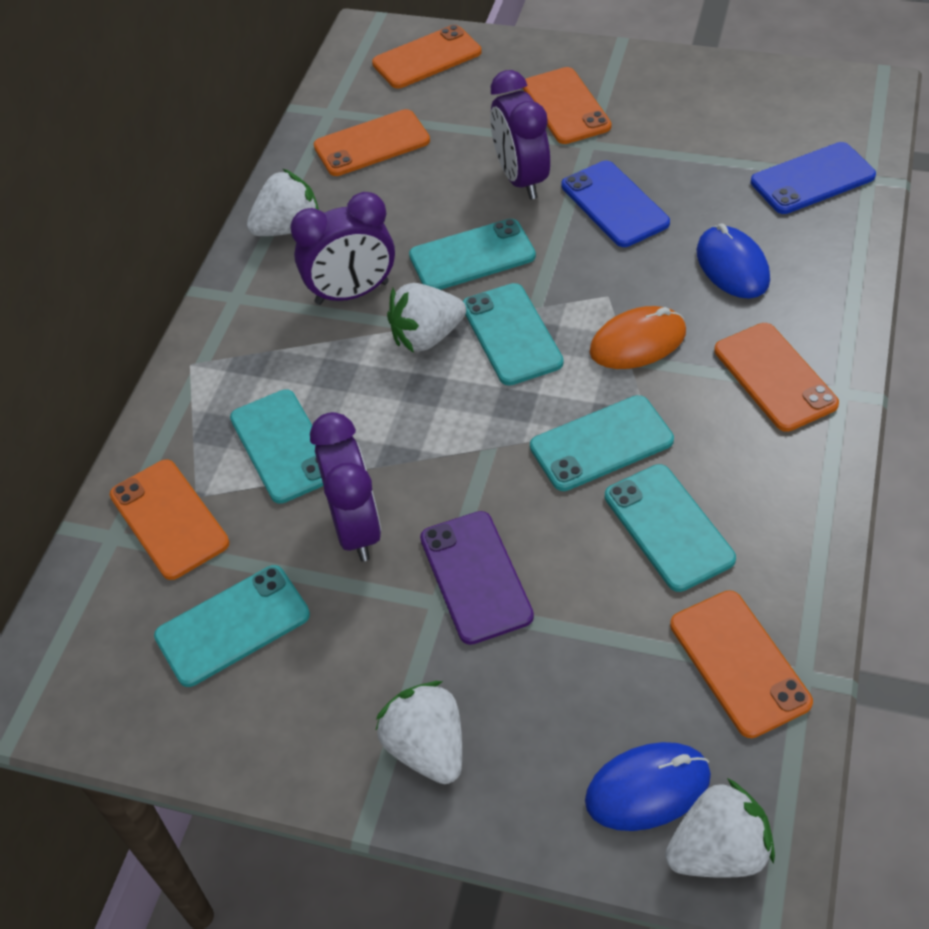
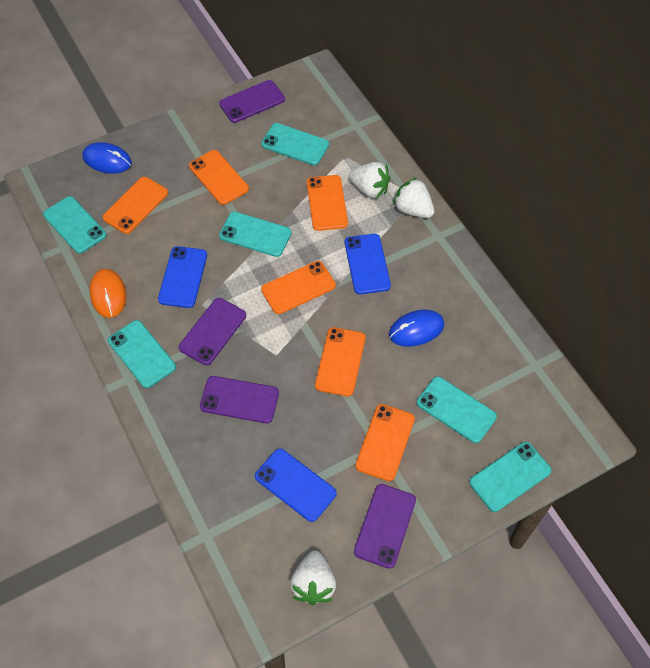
blue phone: 2 -> 3
purple clock: 3 -> 0
purple phone: 1 -> 4
white strawberry: 4 -> 3

